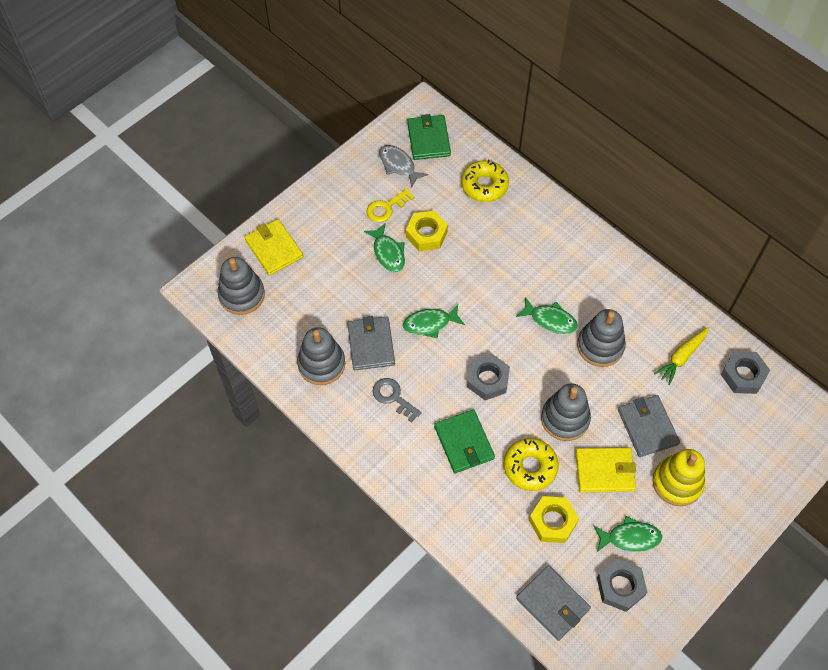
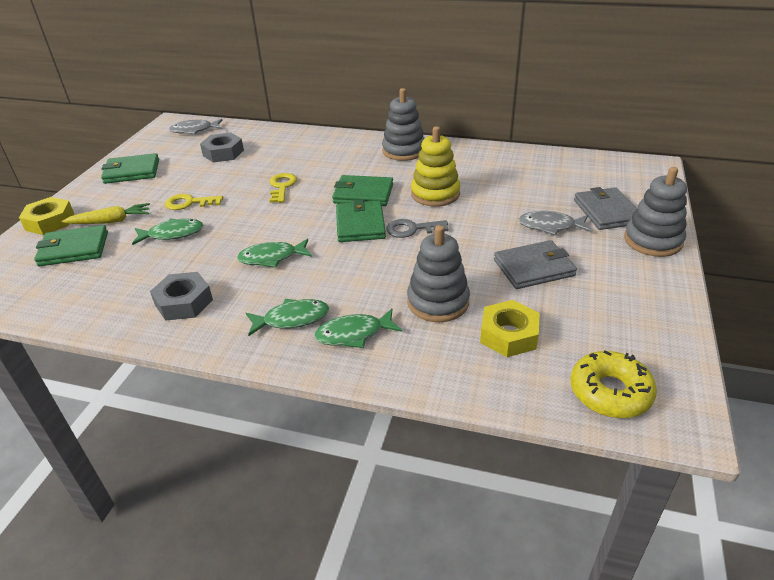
green wallet: 2 -> 4
grey fish: 1 -> 2
grey nut: 3 -> 2
grey stacking toy: 4 -> 3
grey wallet: 3 -> 2
yellow donut: 2 -> 1
yellow key: 1 -> 2
yellow wallet: 2 -> 0

